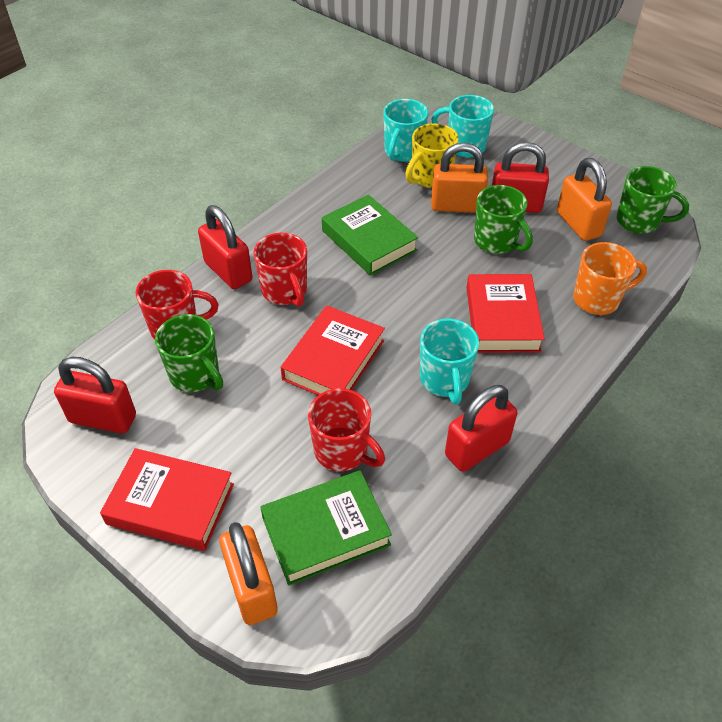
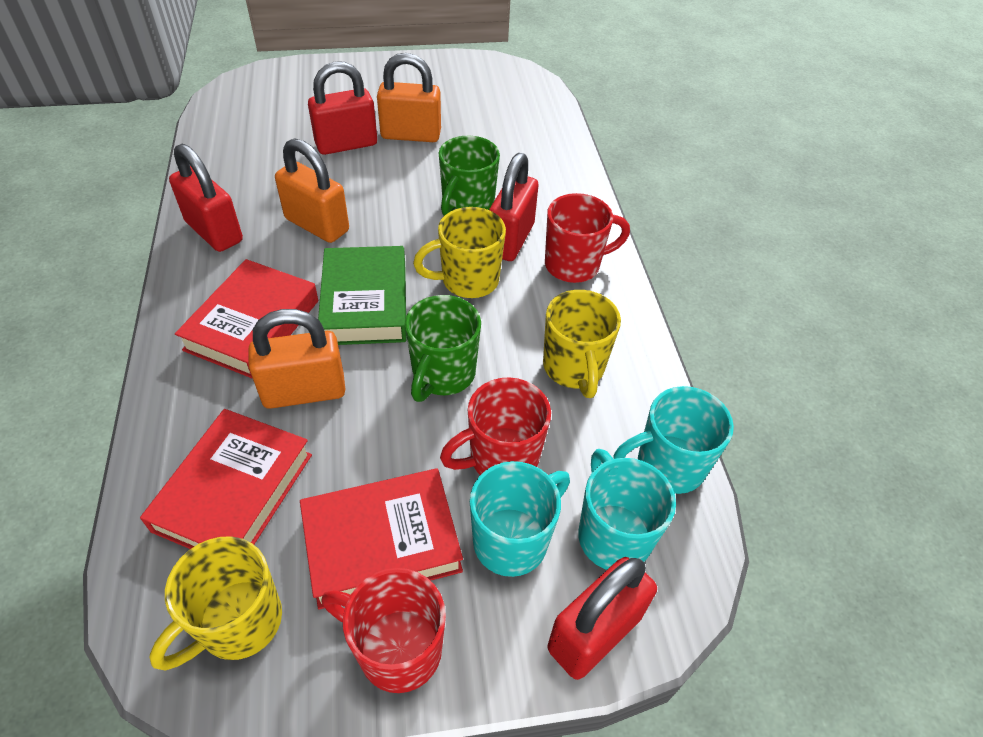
green book: 2 -> 1
green mug: 3 -> 2
orange mug: 1 -> 0
yellow mug: 1 -> 3

